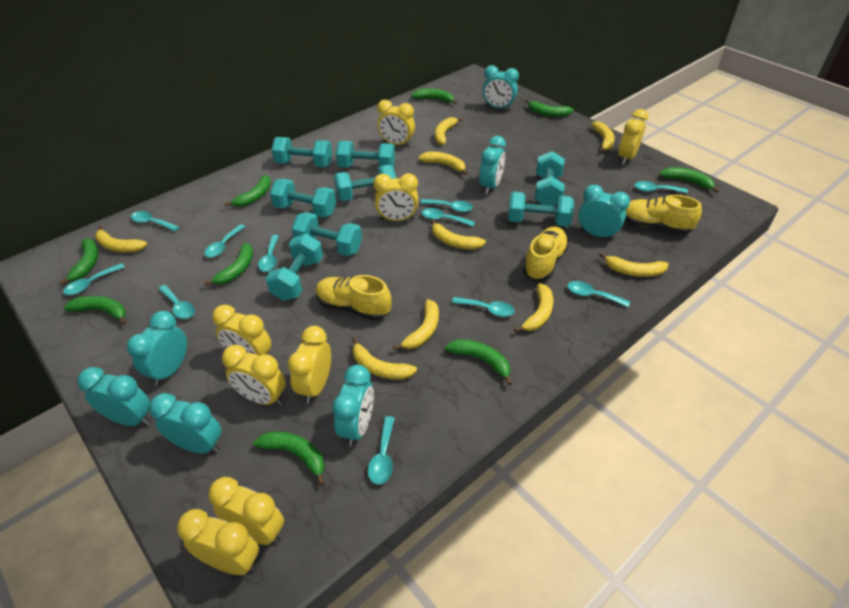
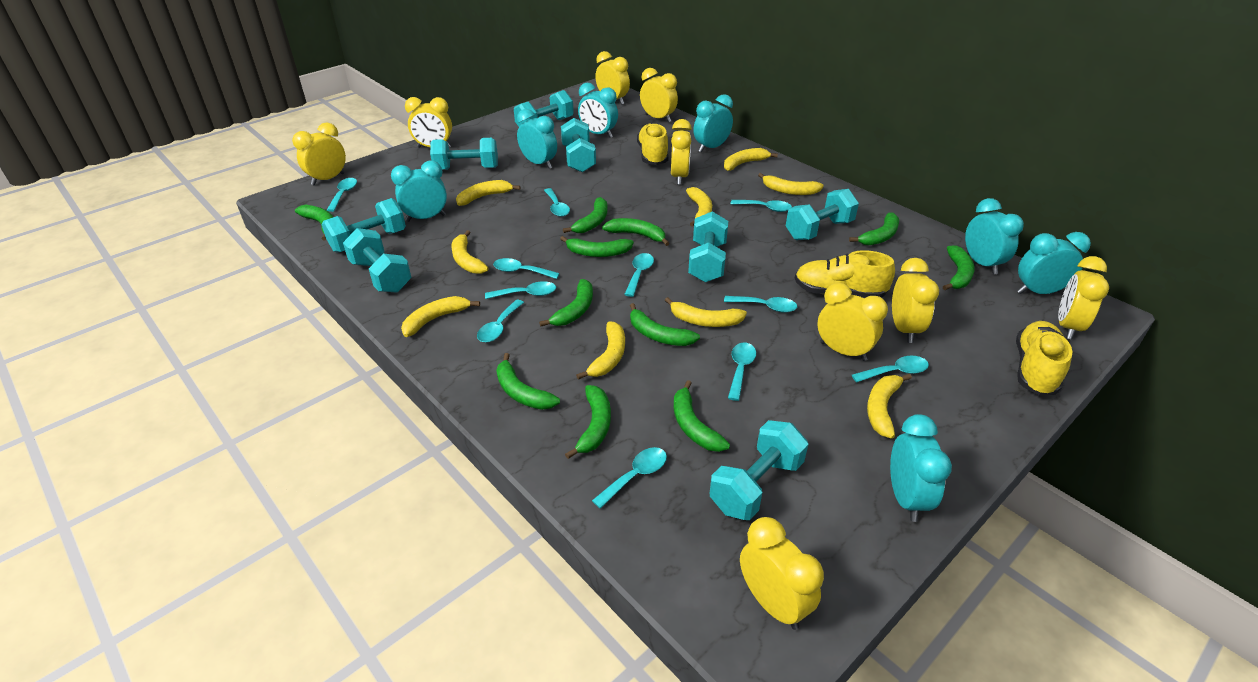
green banana: 9 -> 11
yellow clock: 8 -> 9

